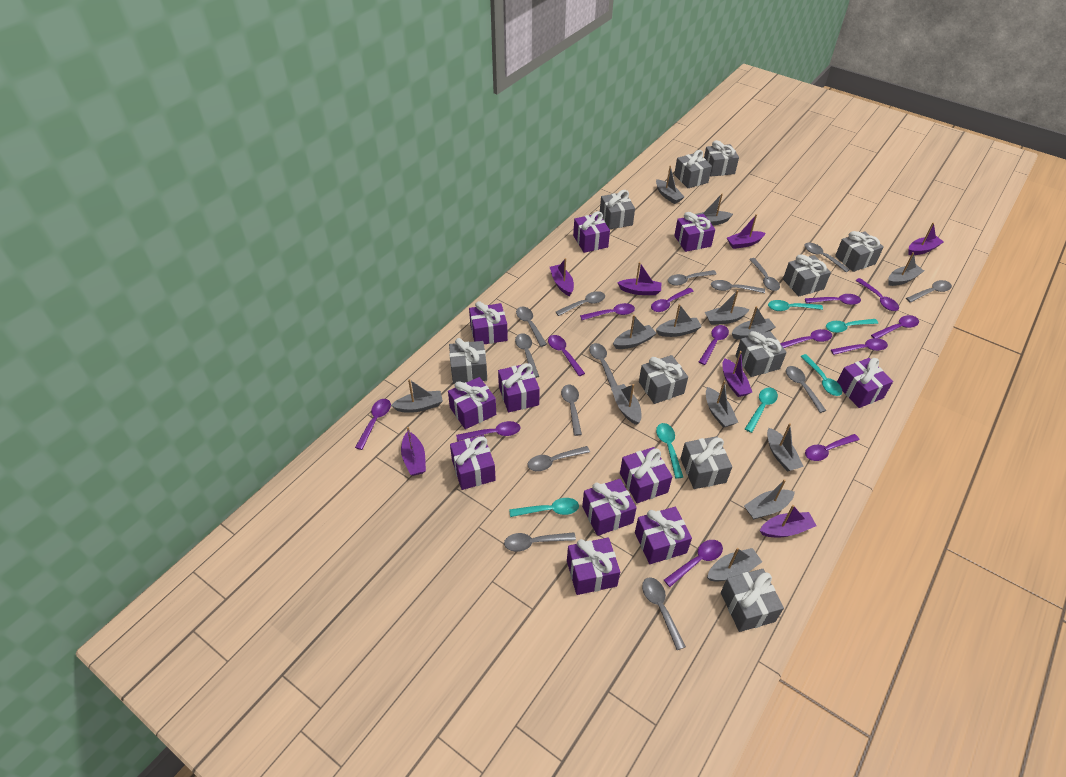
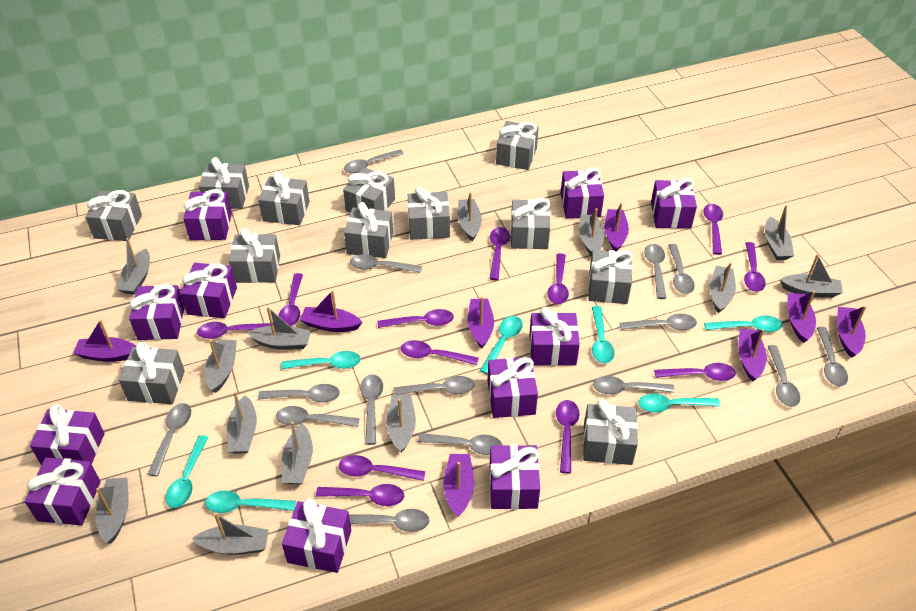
grey gift: 10 -> 12
grey spoon: 14 -> 15
purple boat: 7 -> 8
purple spoon: 13 -> 12
turquoise spoon: 6 -> 7

